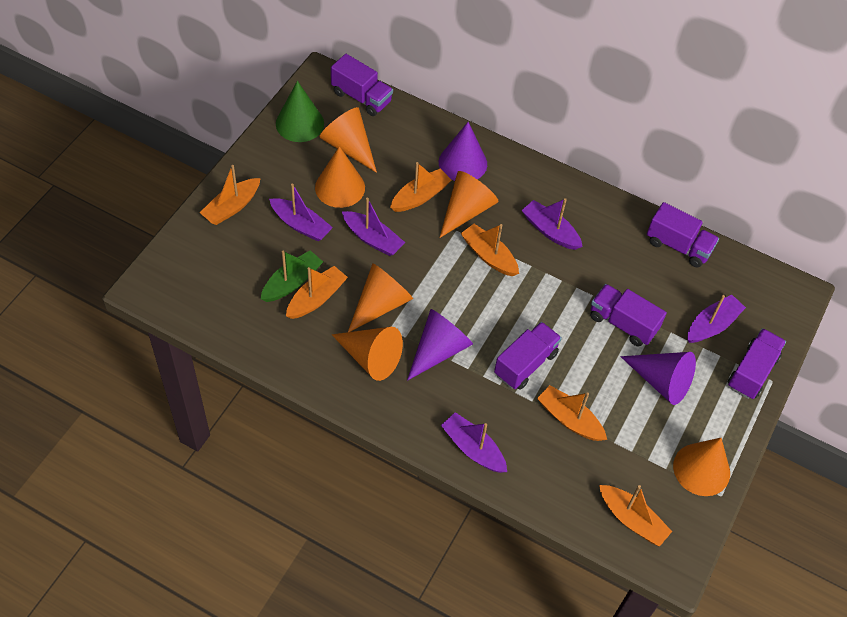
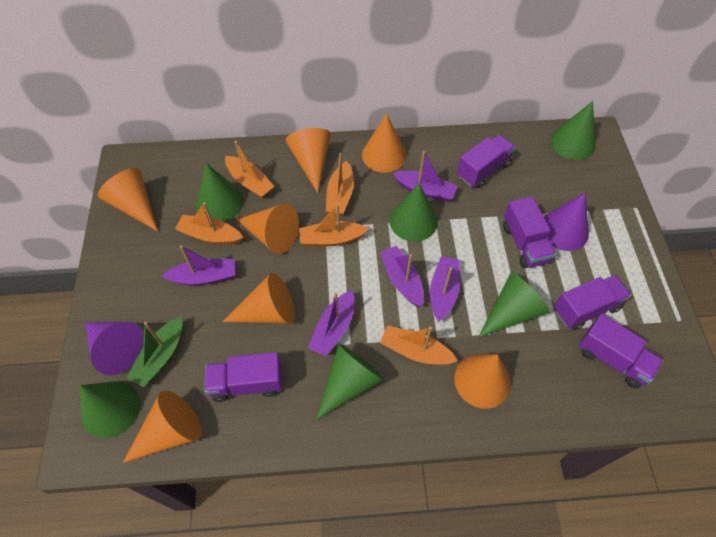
green cone: 1 -> 6
orange boat: 6 -> 5
orange cone: 6 -> 7
purple cone: 3 -> 2

